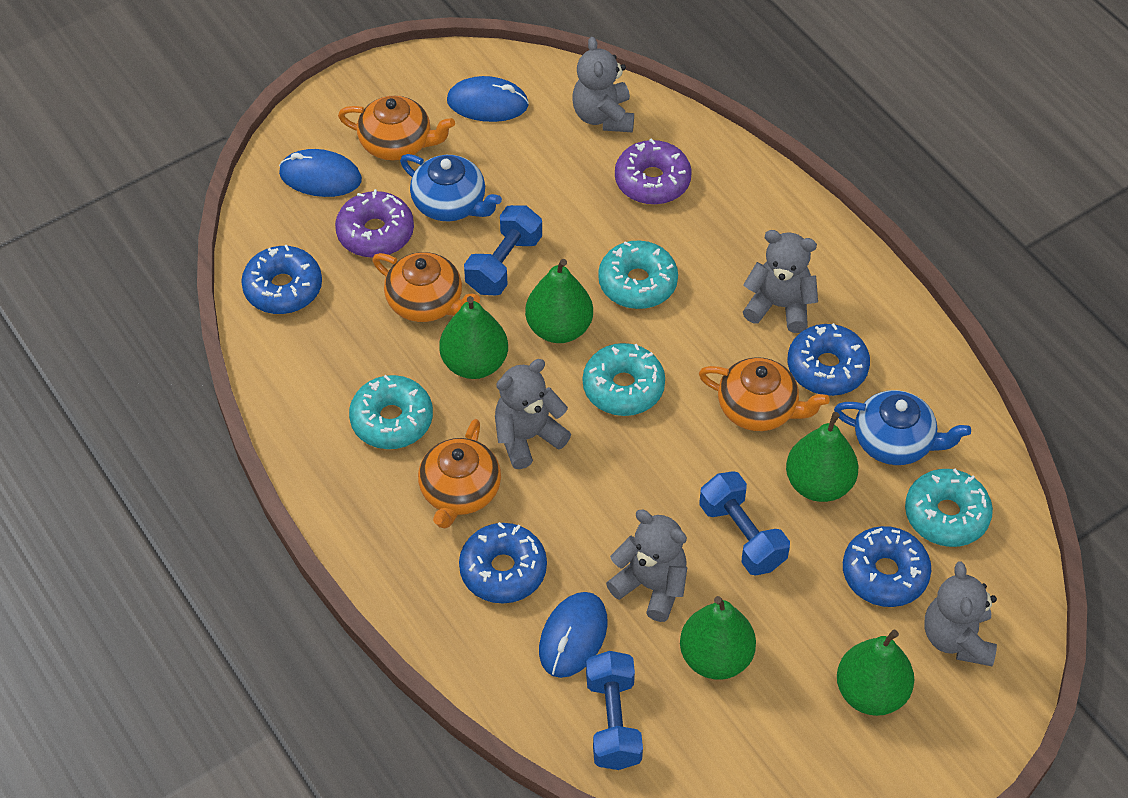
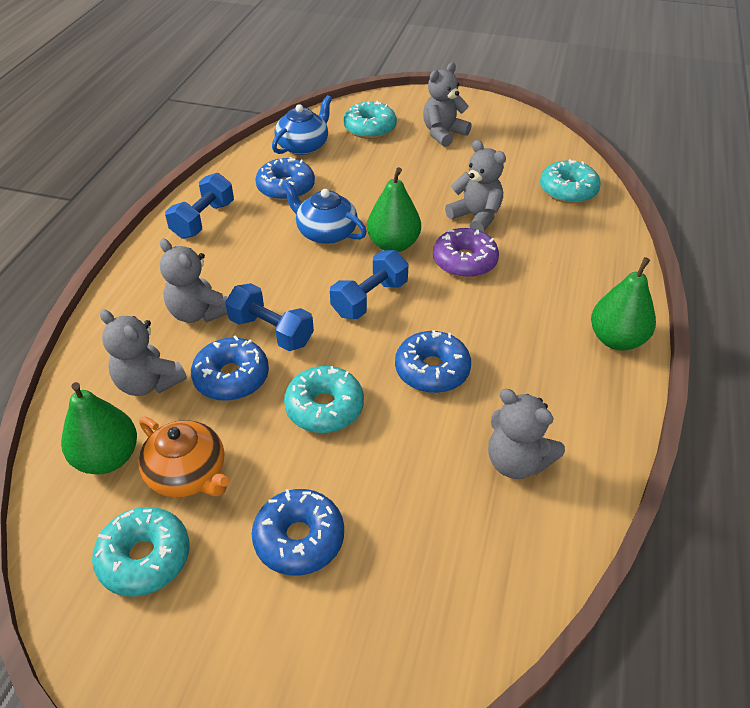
blue mouse: 3 -> 0
green pear: 5 -> 3
orange teapot: 4 -> 1
purple donut: 2 -> 1

